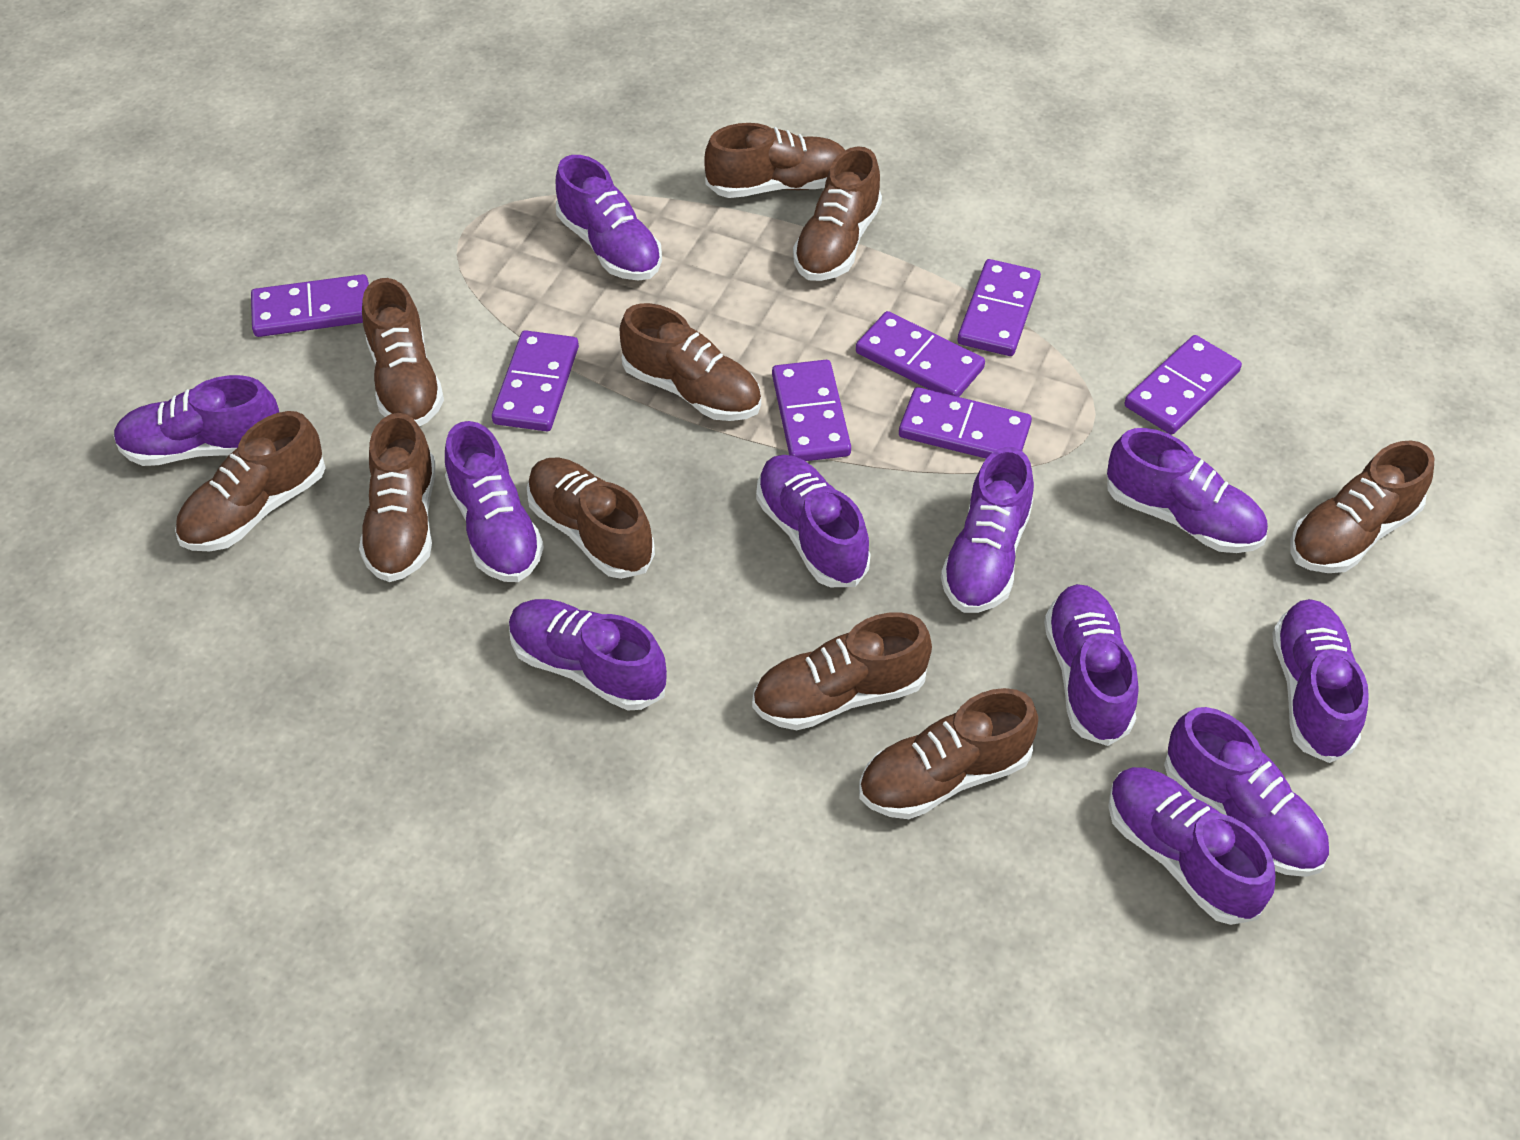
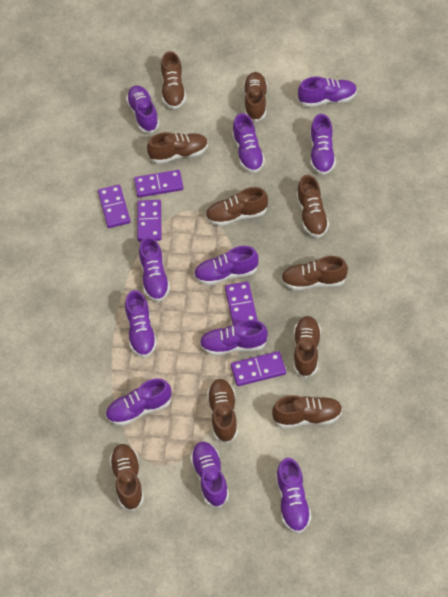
purple domino: 7 -> 5

